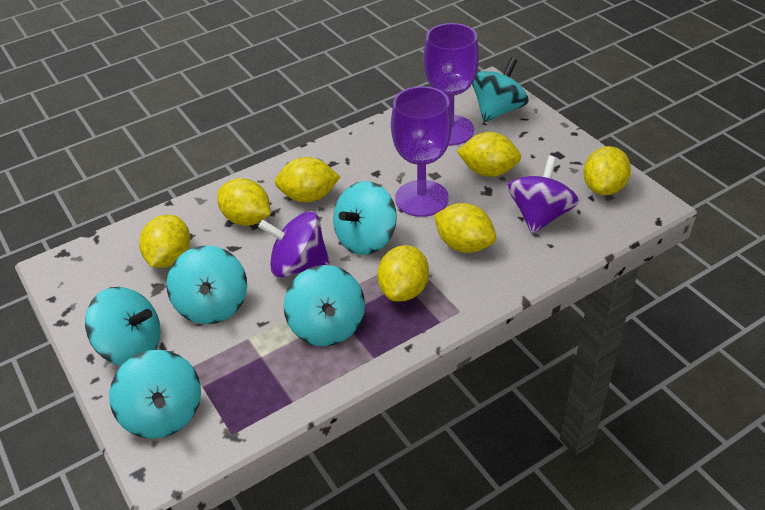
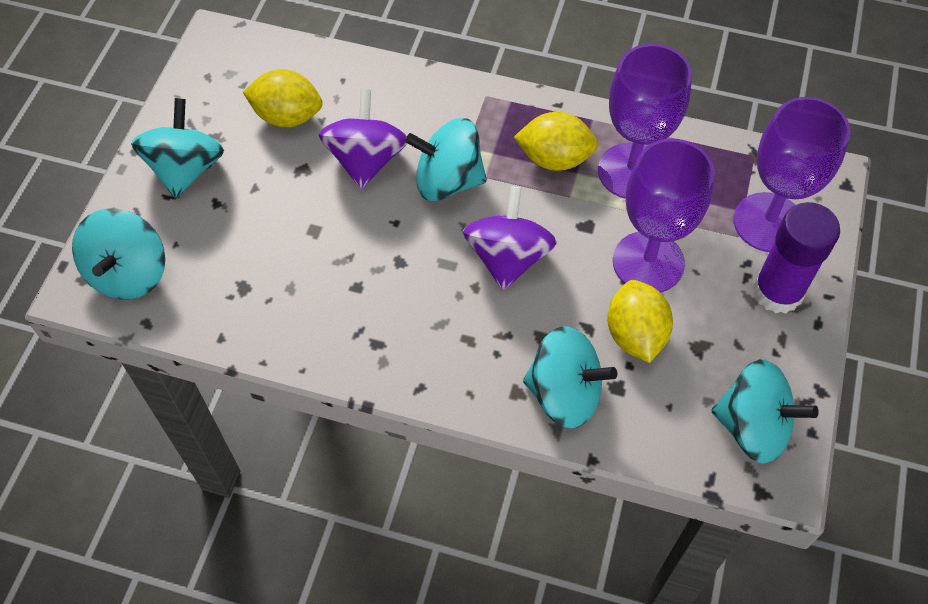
purple glue stick: 0 -> 1
purple goblet: 2 -> 3
turquoise spinning top: 6 -> 5
yellow lemon: 7 -> 3

